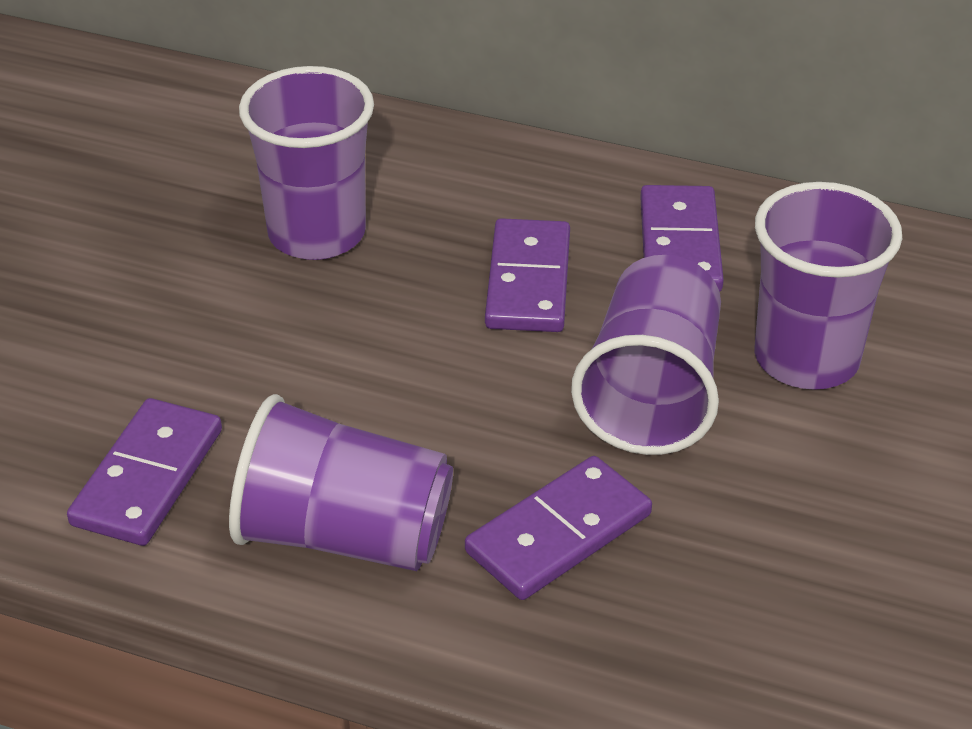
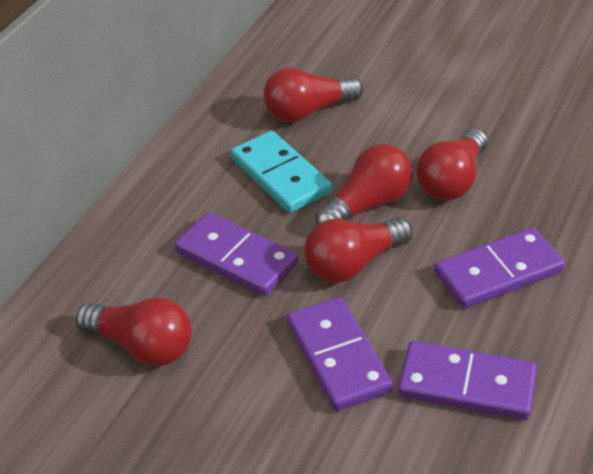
purple cup: 4 -> 0
red light bulb: 0 -> 5
turquoise domino: 0 -> 1

